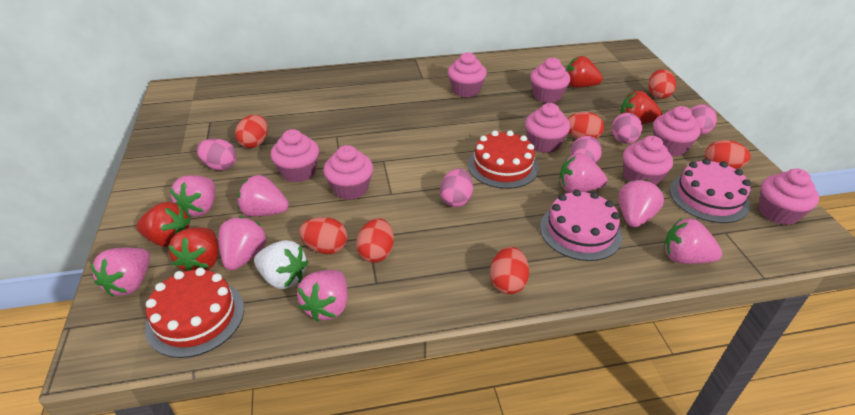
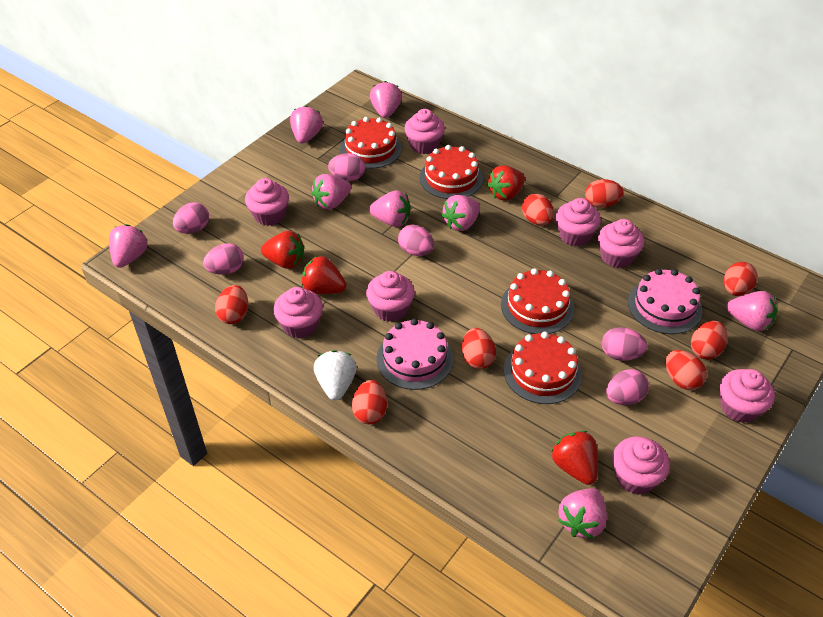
pink egg: 5 -> 6
red cake: 2 -> 4
red egg: 7 -> 8

